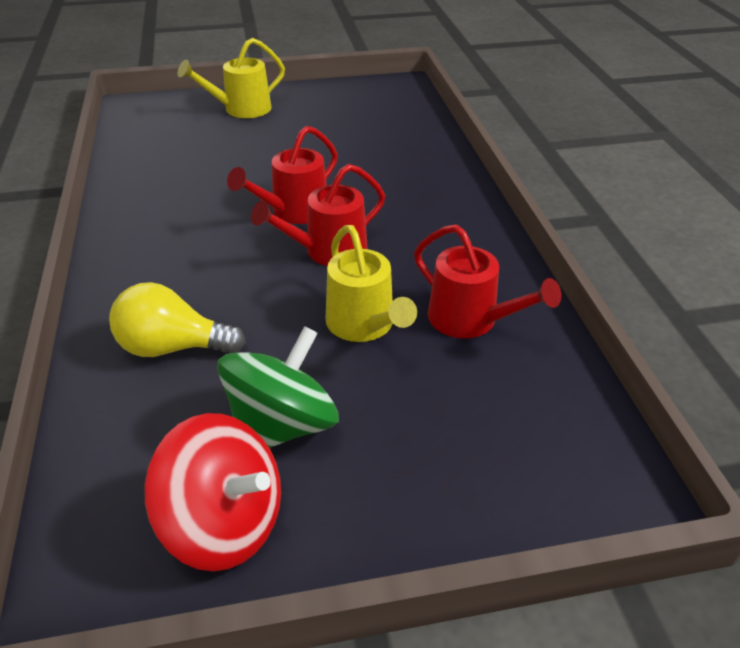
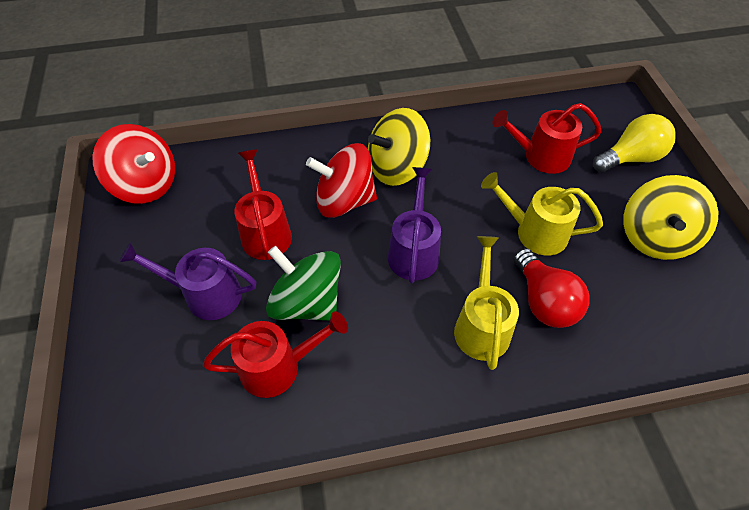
purple watering can: 0 -> 2
red light bulb: 0 -> 1
red spinning top: 1 -> 2
yellow spinning top: 0 -> 2

